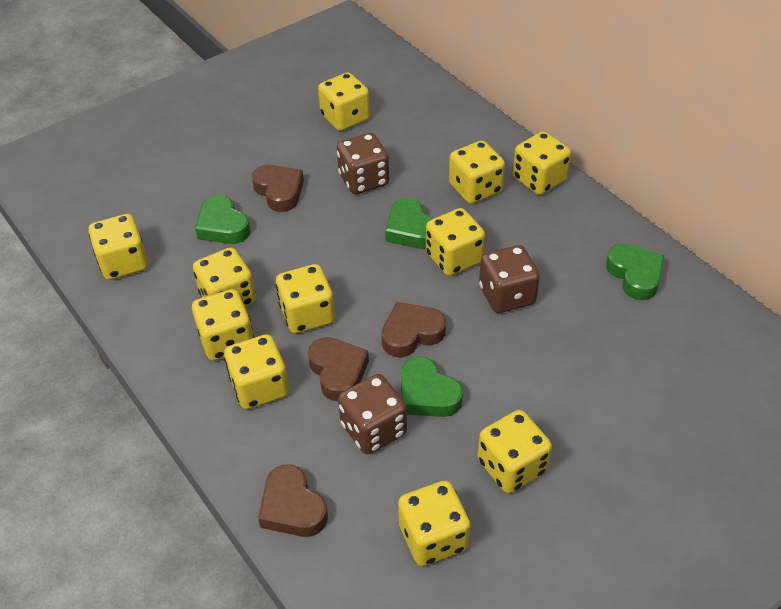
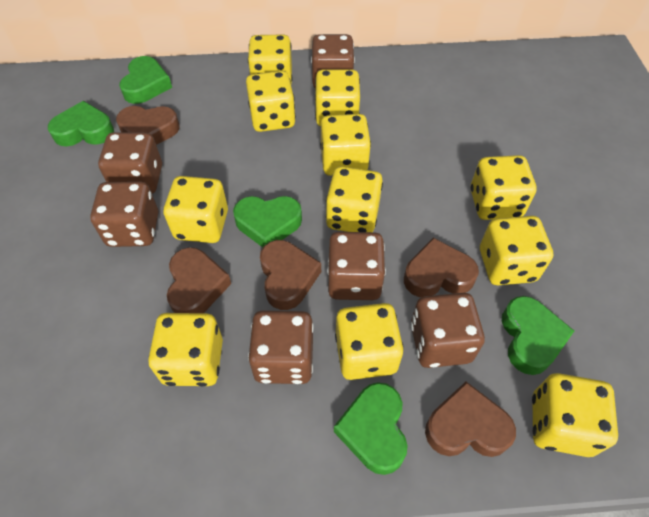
brown dice: 3 -> 6
brown heart: 4 -> 5
green heart: 4 -> 5

